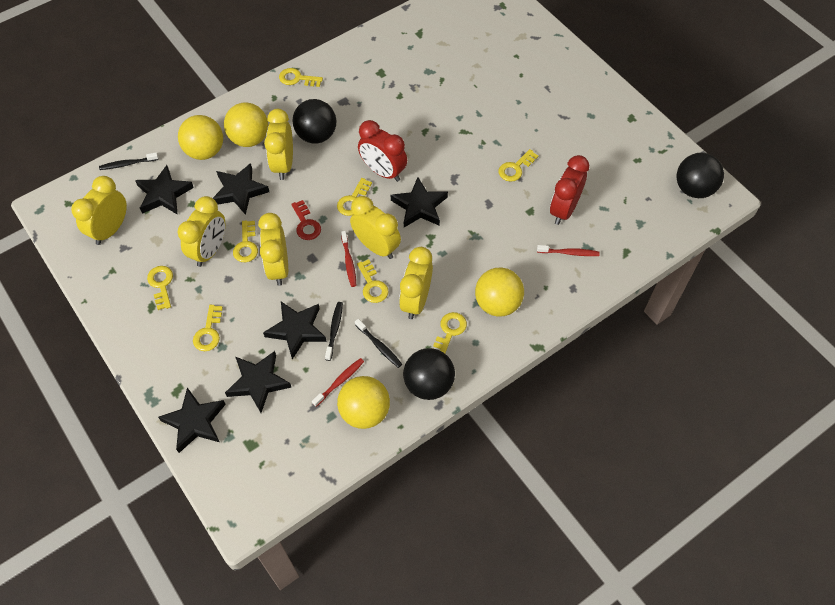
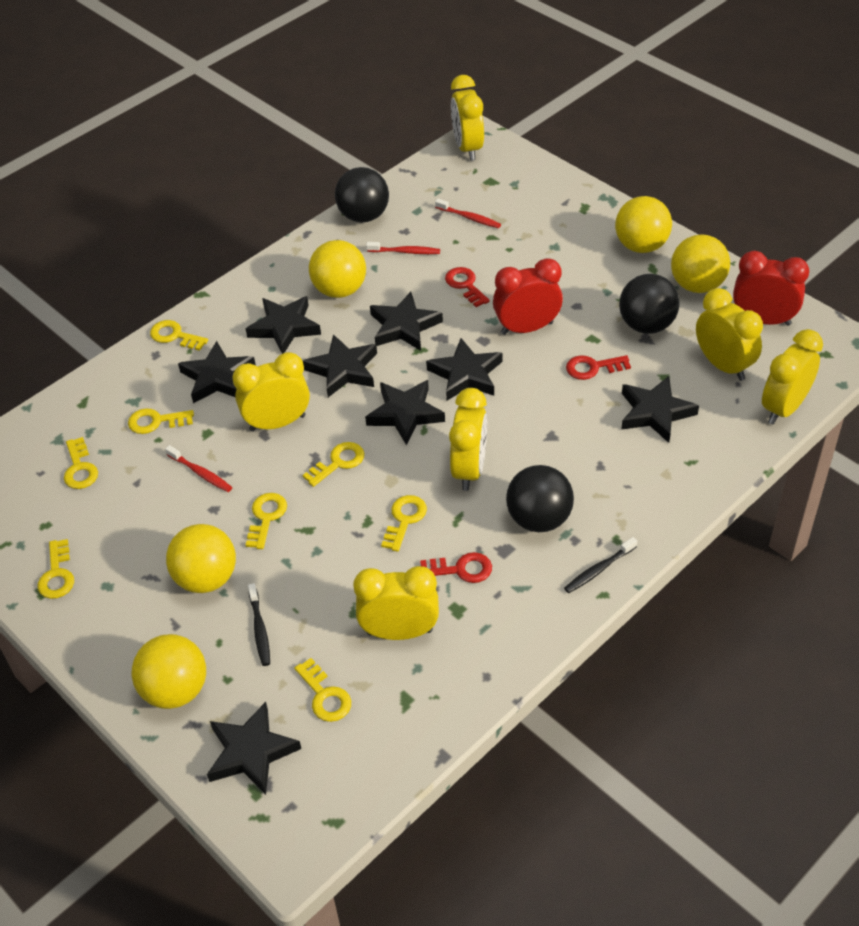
black star: 6 -> 8
black toothbrush: 3 -> 2
red key: 1 -> 3
yellow ball: 4 -> 5

